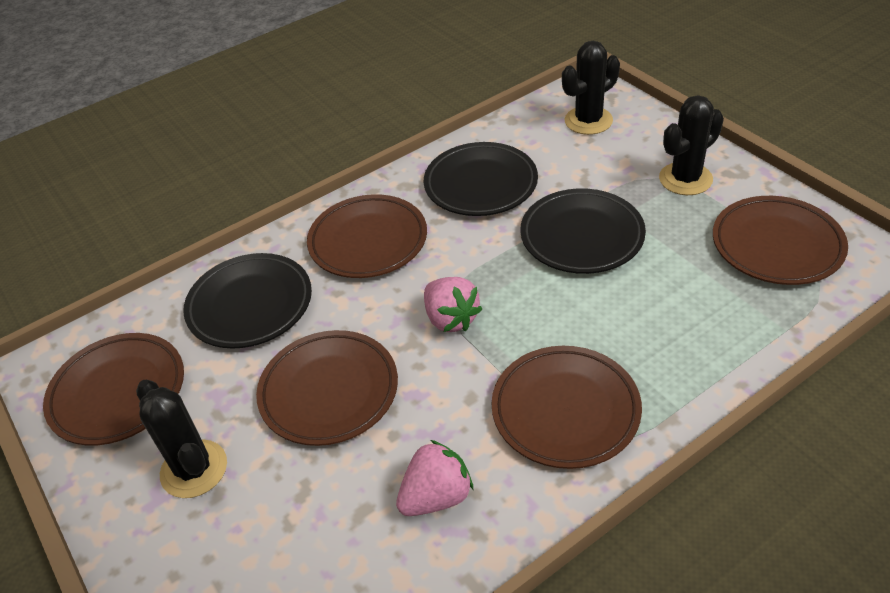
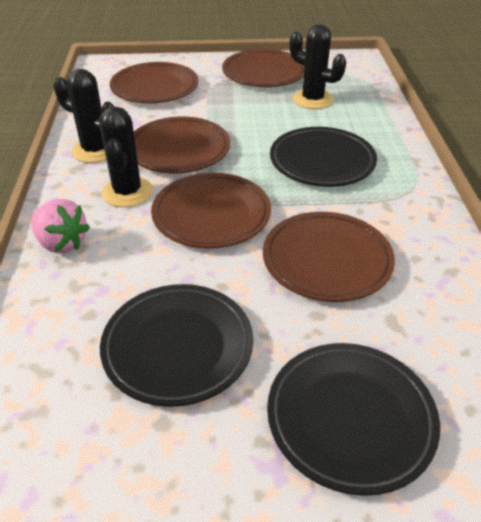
pink strawberry: 2 -> 1

